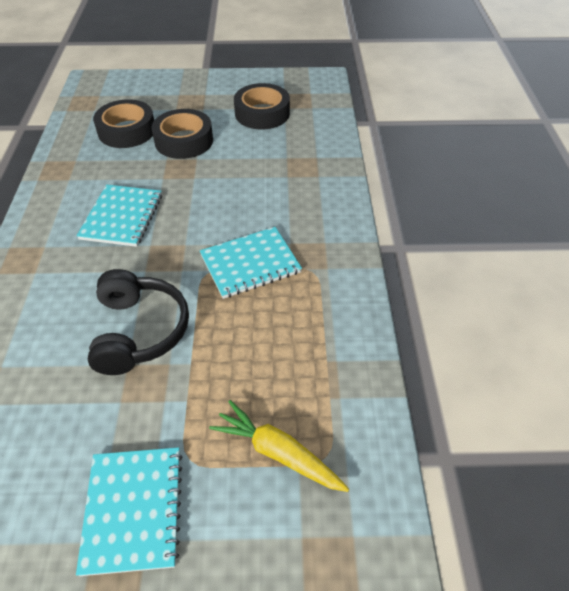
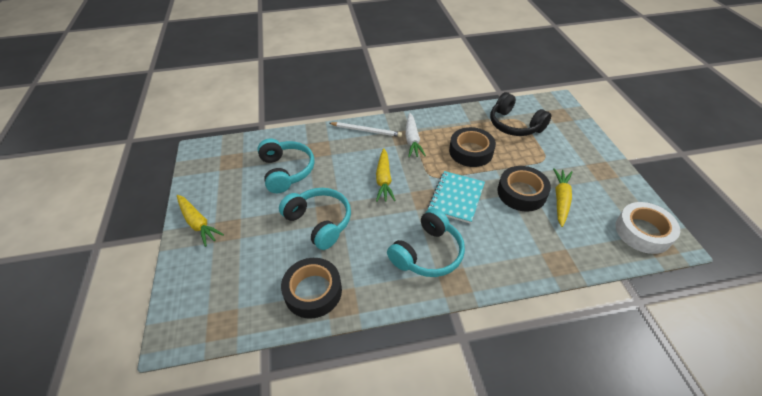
turquoise headphones: 0 -> 3
turquoise notebook: 3 -> 1
white carrot: 0 -> 1
white pencil: 0 -> 1
white tape: 0 -> 1
yellow carrot: 1 -> 3

